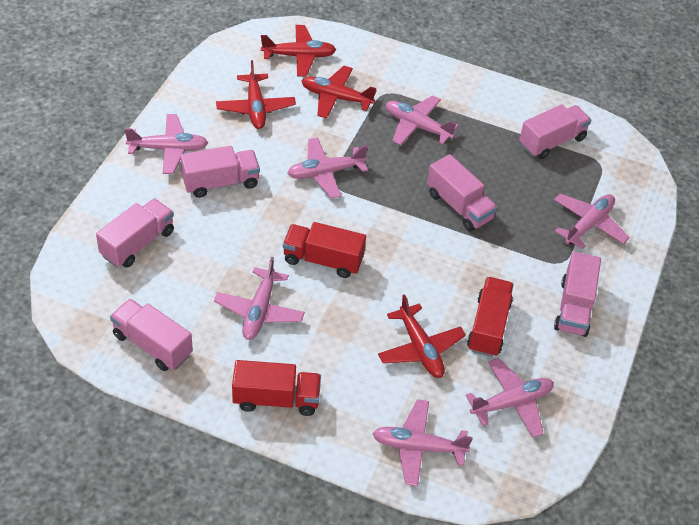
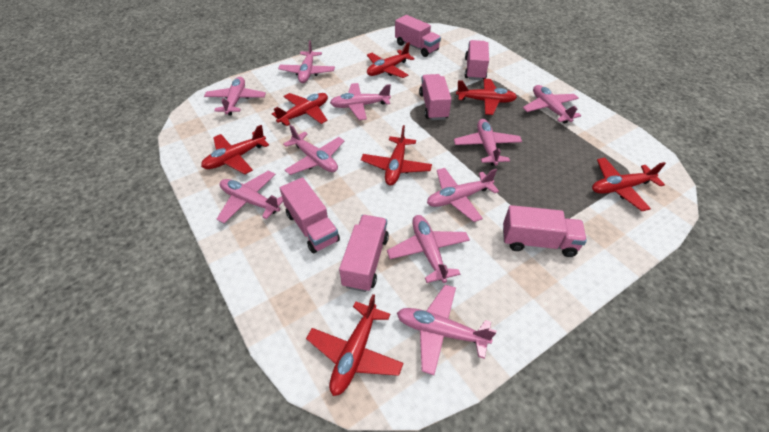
pink plane: 7 -> 10
red plane: 4 -> 7
red truck: 3 -> 0

